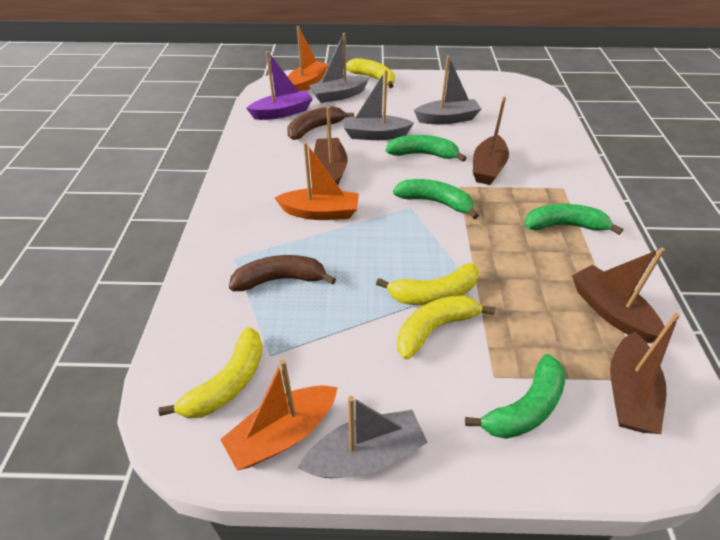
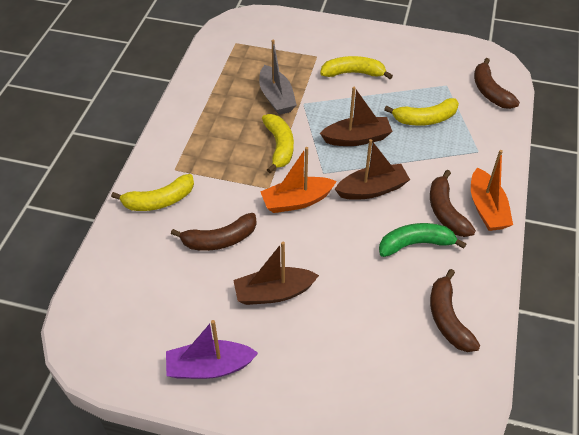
brown banana: 2 -> 4
brown boat: 4 -> 3
green banana: 4 -> 1
grey boat: 4 -> 1
orange boat: 3 -> 2

